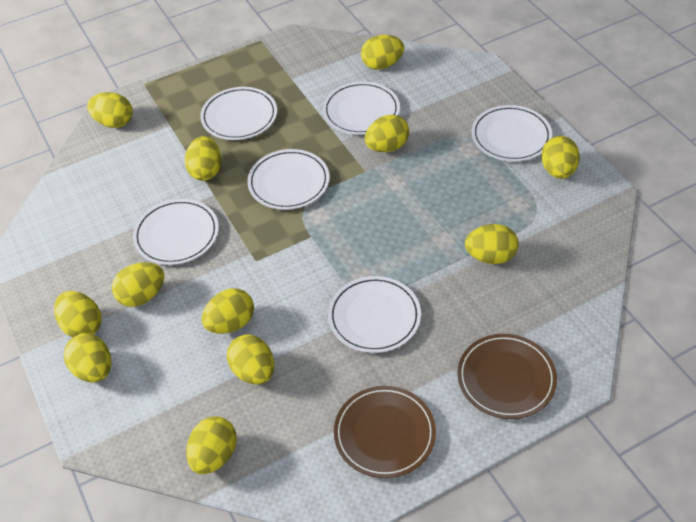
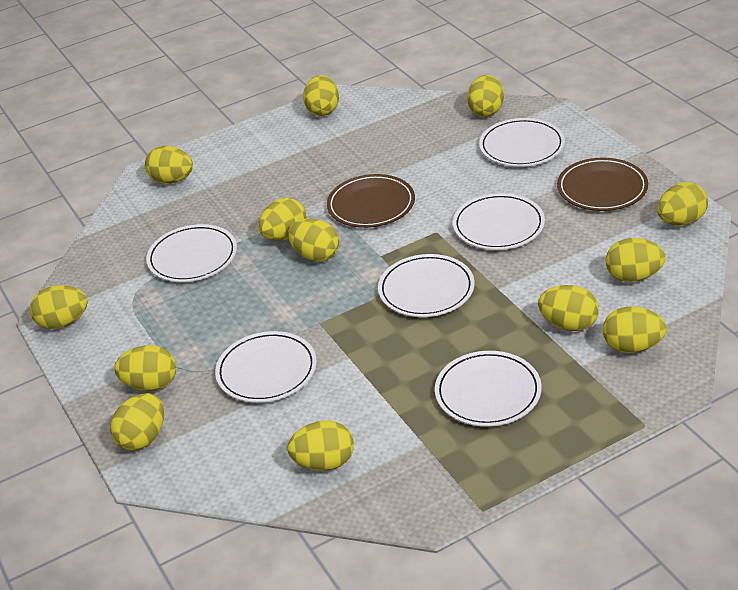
yellow egg: 12 -> 13

